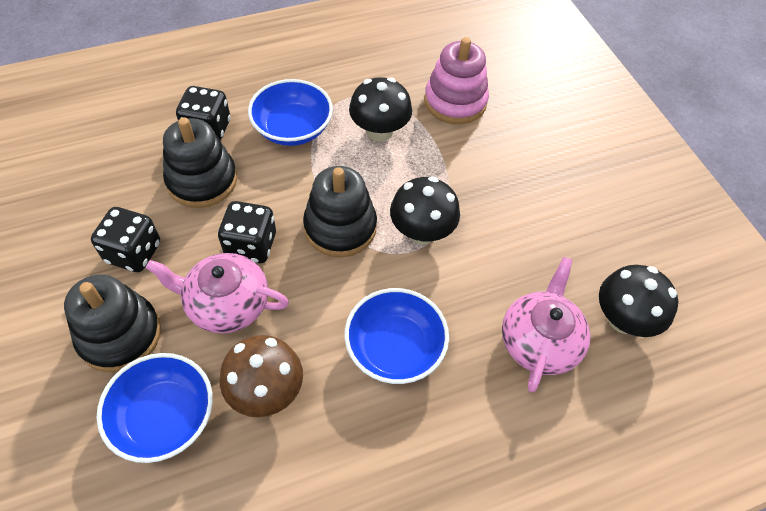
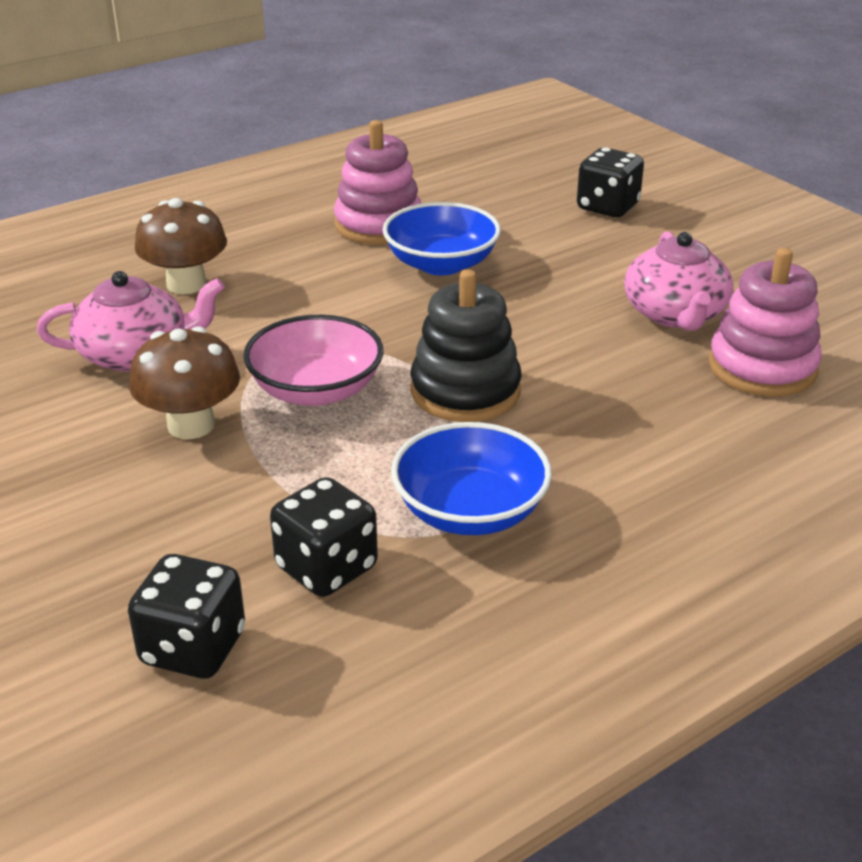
black mushroom: 3 -> 0
black stacking toy: 3 -> 1
blue bowl: 3 -> 2
brown mushroom: 1 -> 2
pink bowl: 0 -> 1
pink stacking toy: 1 -> 2

